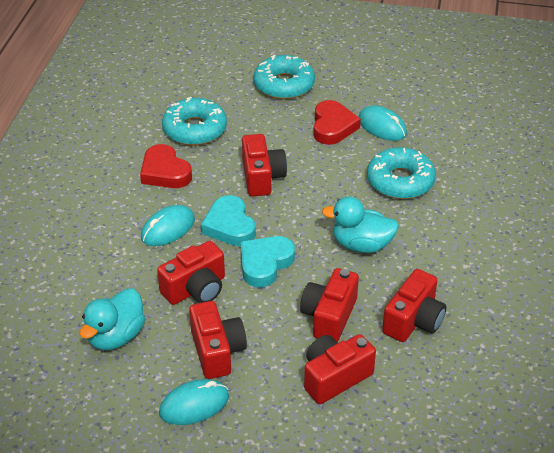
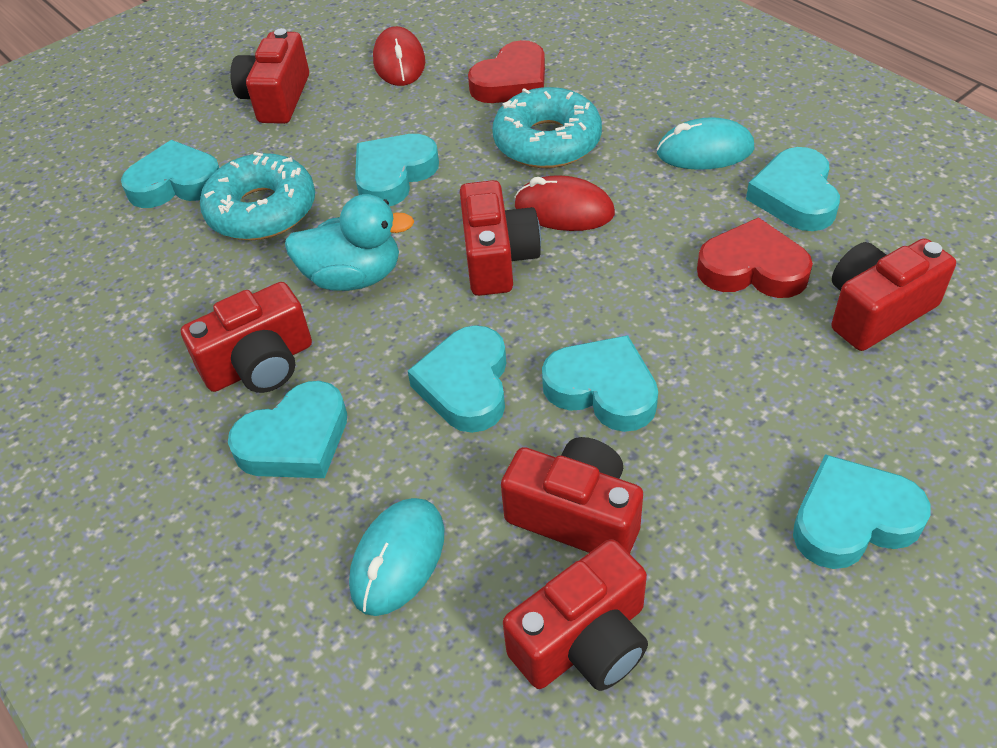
red mouse: 0 -> 2
turquoise donut: 3 -> 2
turquoise duck: 2 -> 1
turquoise heart: 2 -> 7
turquoise mouse: 3 -> 2

